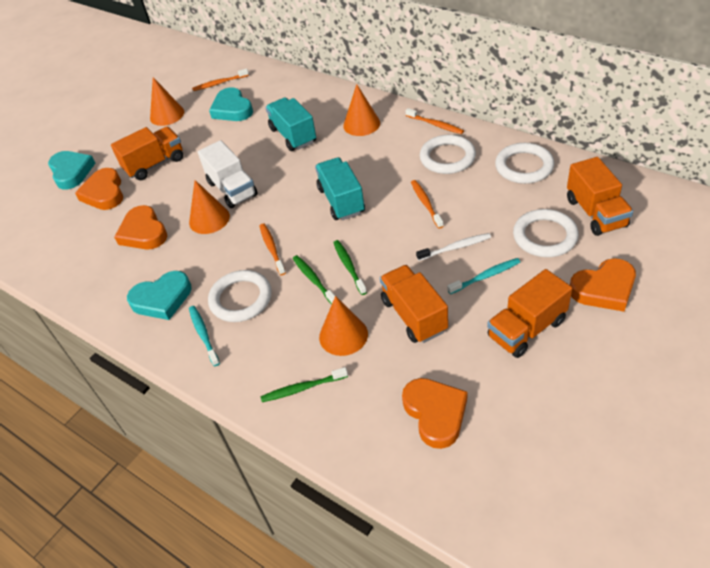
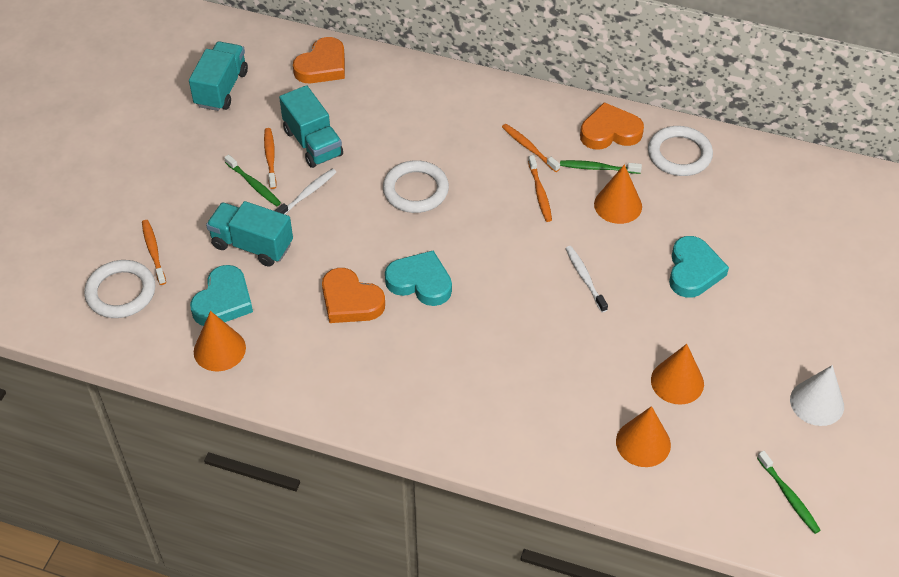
orange heart: 4 -> 3
orange truck: 4 -> 0
turquoise toothbrush: 2 -> 0
turquoise truck: 2 -> 3
white cone: 0 -> 1
white ring: 4 -> 3
white toothbrush: 1 -> 2
white truck: 1 -> 0

